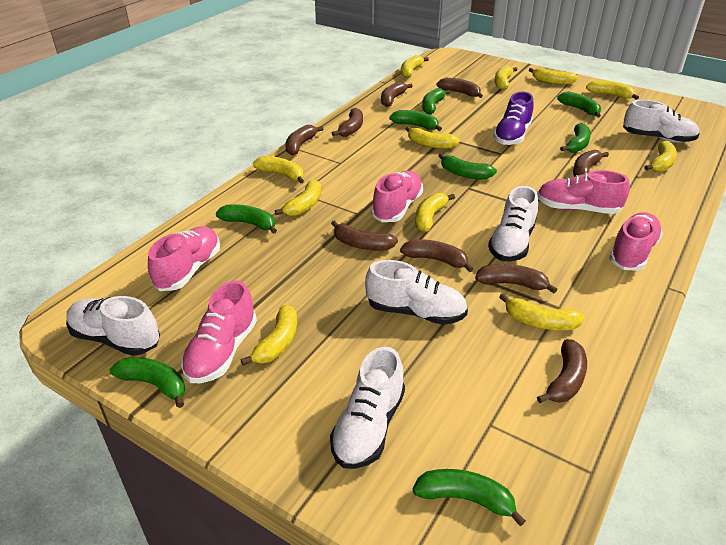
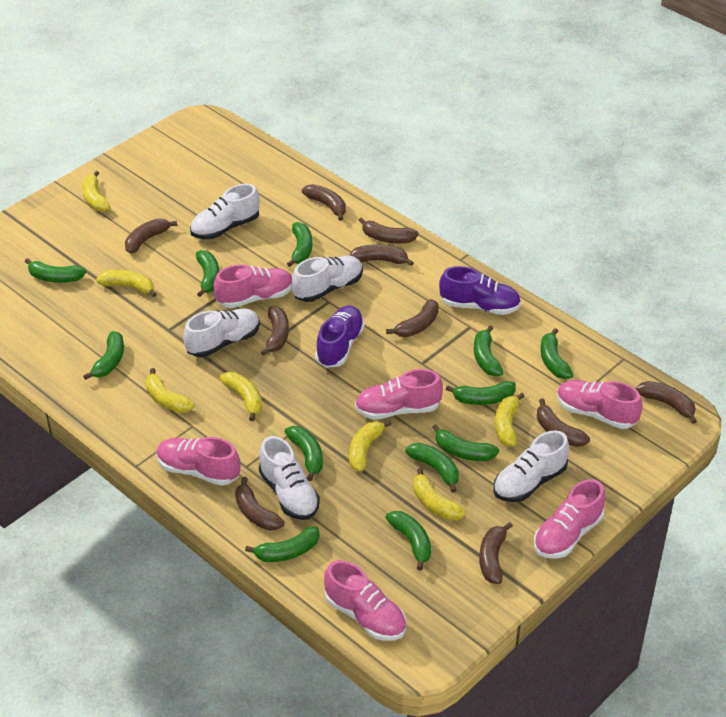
brown banana: 9 -> 10
green banana: 8 -> 12
pink shoe: 5 -> 6
purple shoe: 1 -> 2
yellow banana: 11 -> 7

